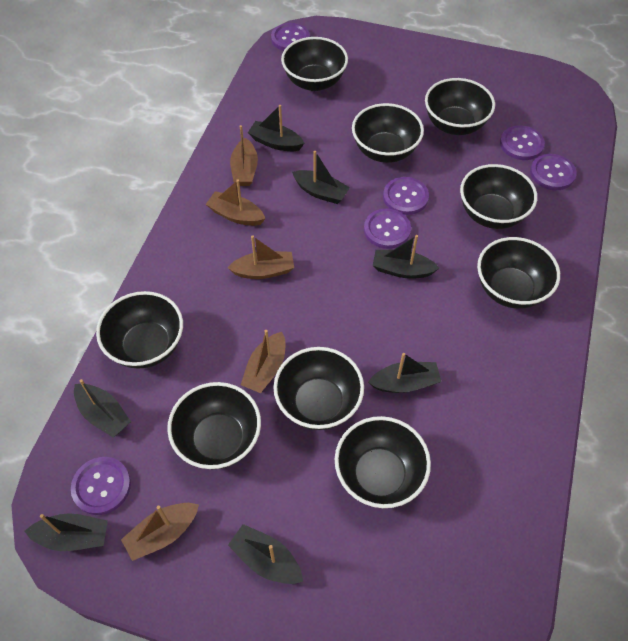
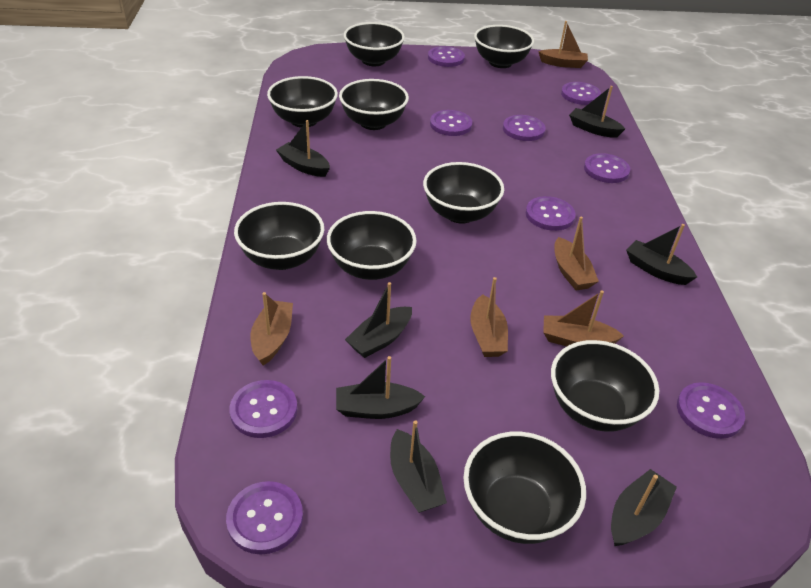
purple button: 6 -> 9

